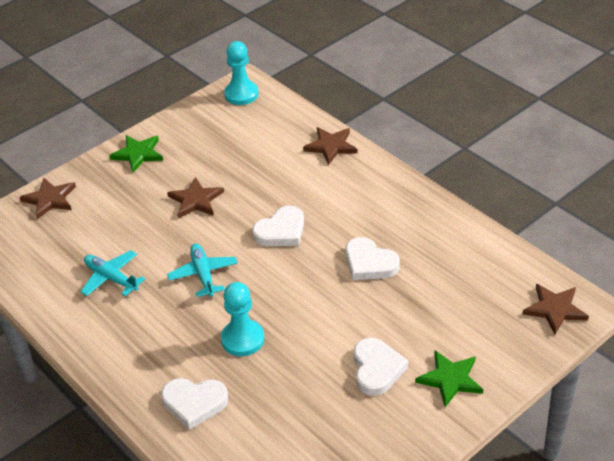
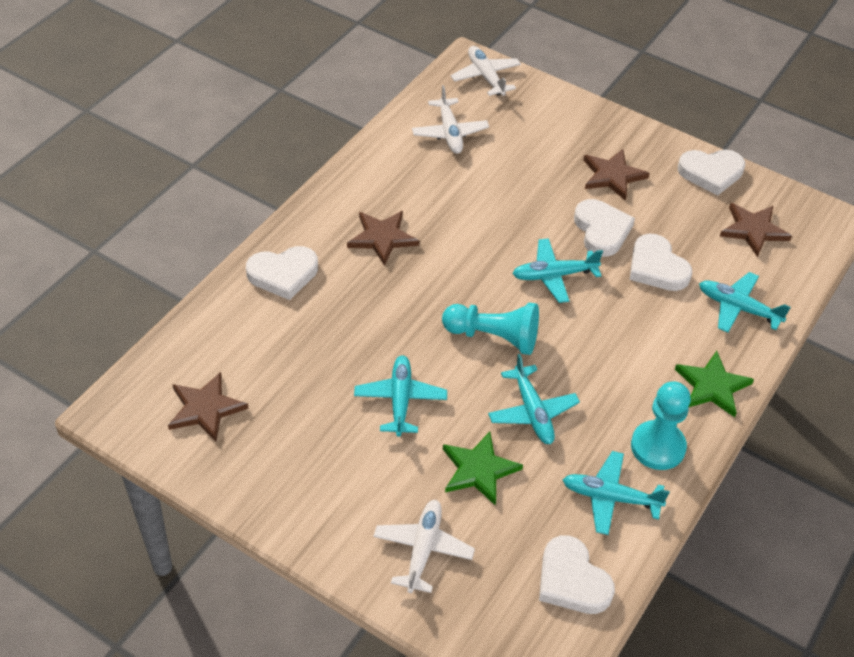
turquoise plane: 2 -> 5
white heart: 4 -> 5
white plane: 0 -> 3

